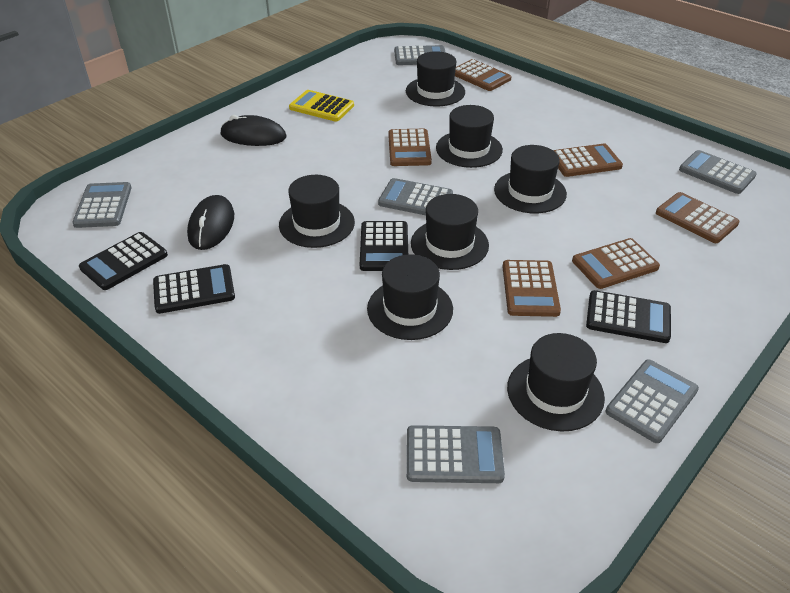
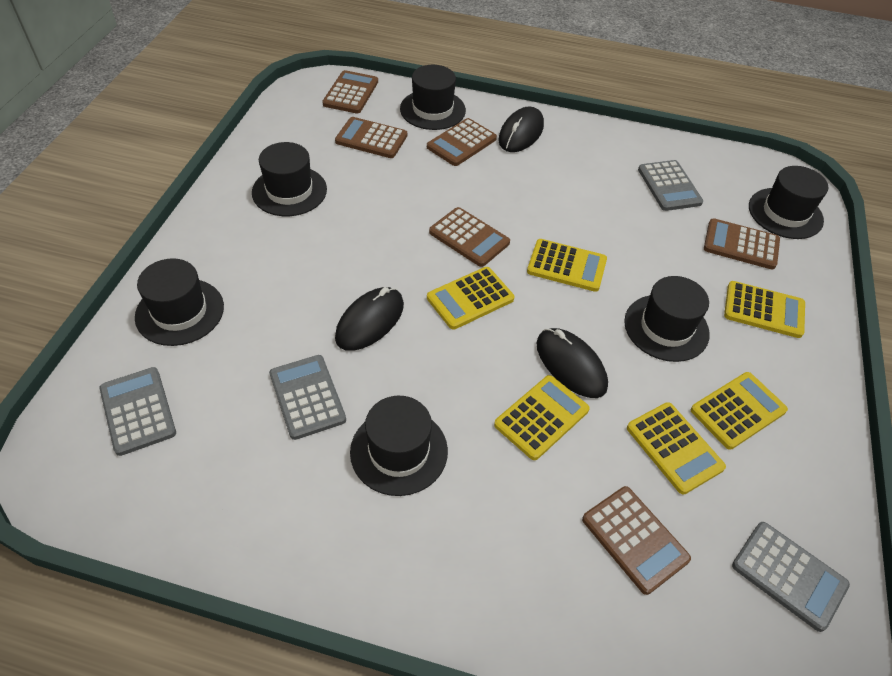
black calculator: 4 -> 0
black hat: 7 -> 6
black mouse: 2 -> 3
grey calculator: 6 -> 4
yellow calculator: 1 -> 6

